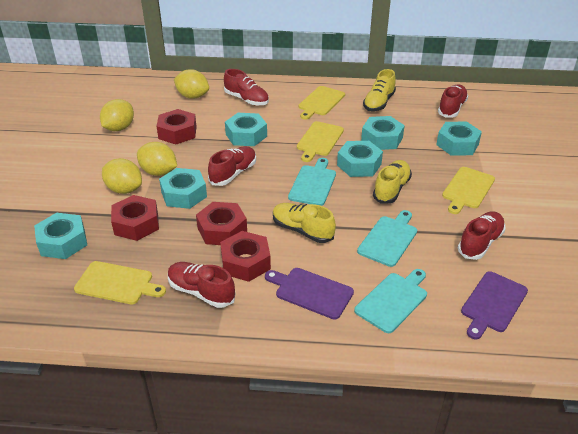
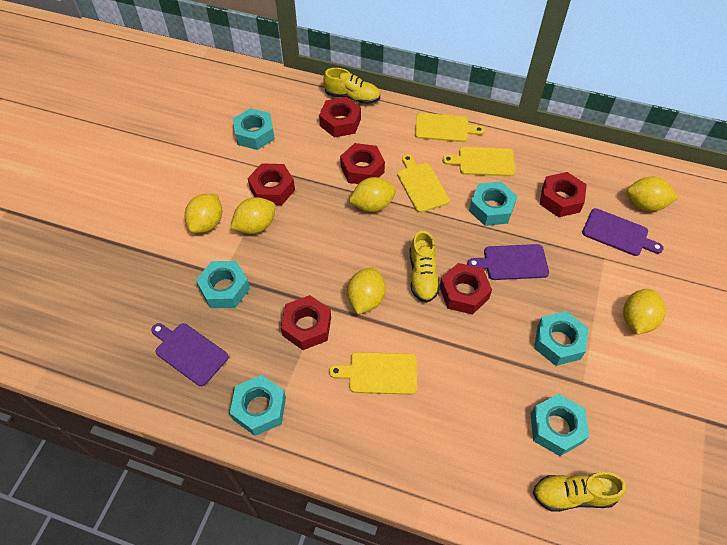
purple cutting board: 2 -> 3
red nut: 4 -> 6
red shoe: 5 -> 0
turquoise cutting board: 3 -> 0
yellow lemon: 4 -> 6

